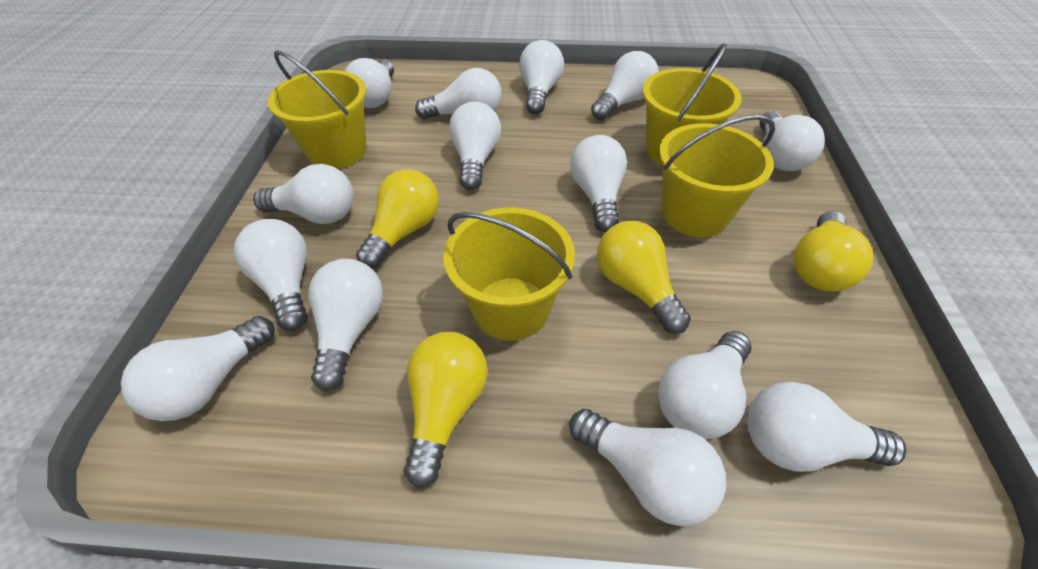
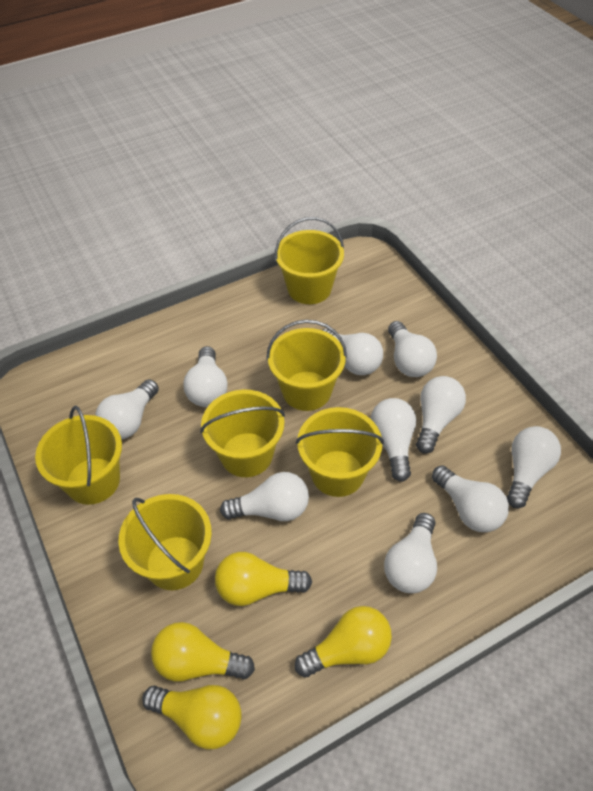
white light bulb: 14 -> 10
yellow bucket: 4 -> 6

